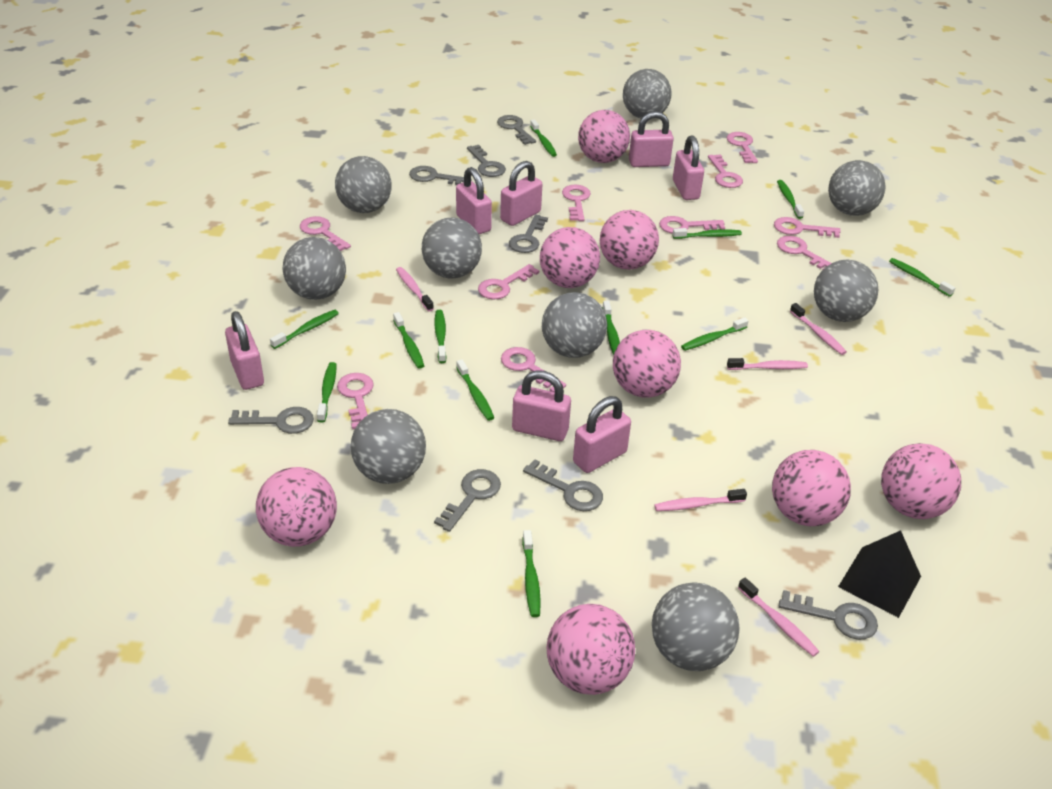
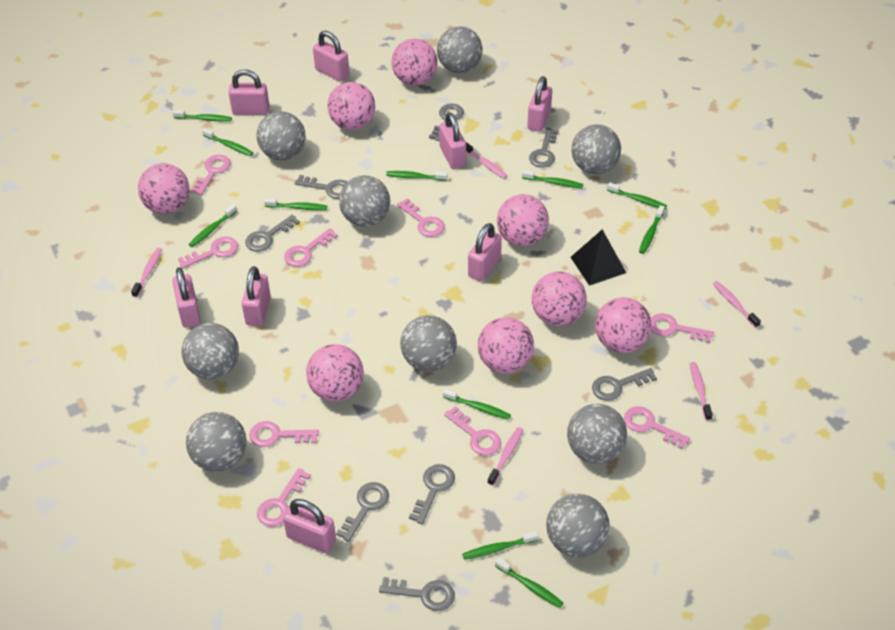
green toothbrush: 12 -> 11
pink key: 10 -> 9
pink padlock: 7 -> 8

